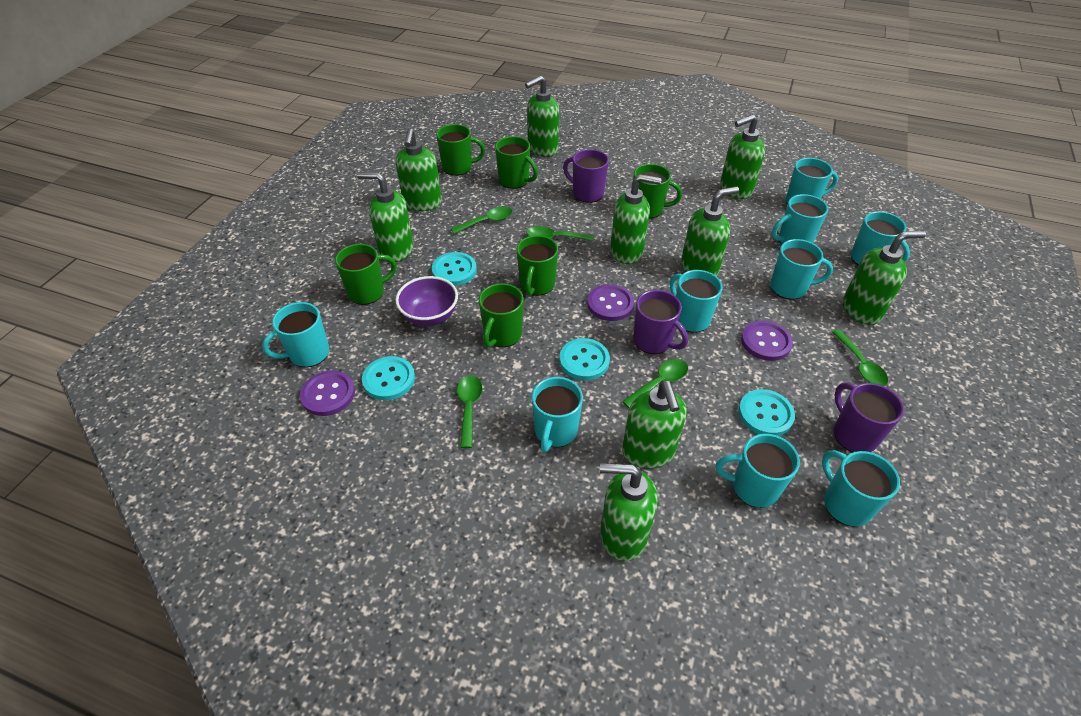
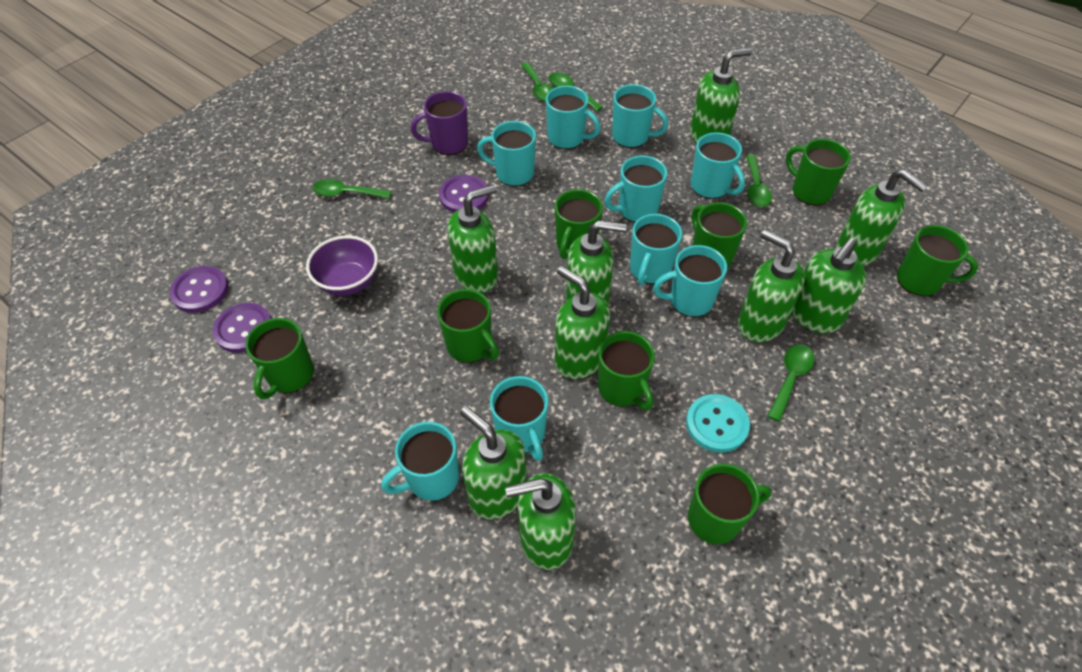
green mug: 6 -> 8
purple mug: 3 -> 1
turquoise button: 4 -> 1

